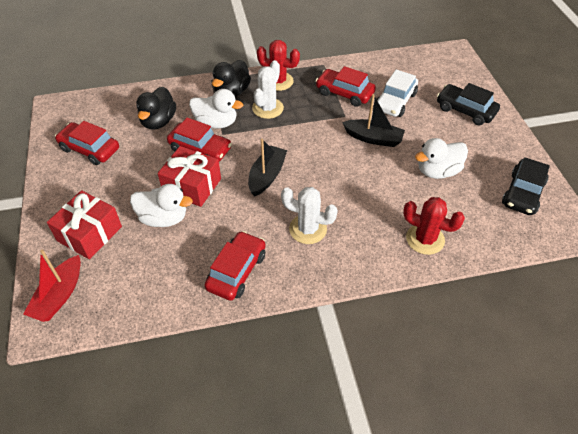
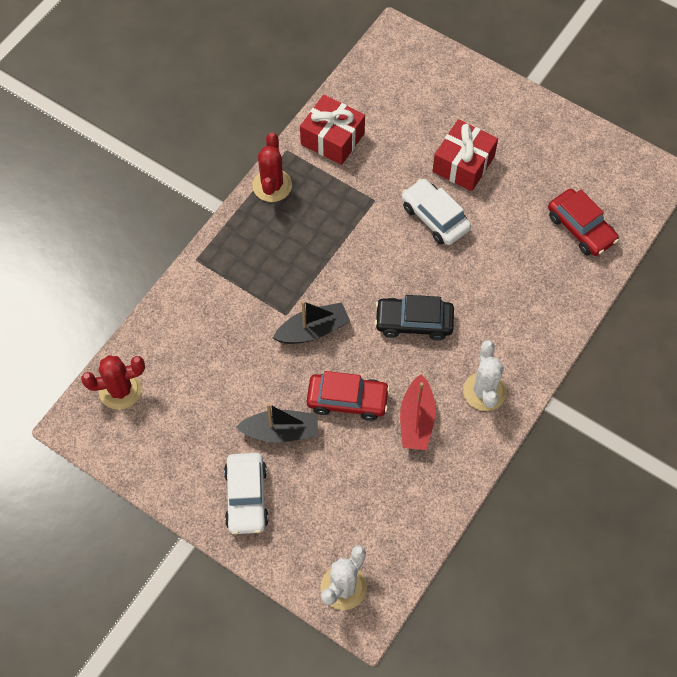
black car: 2 -> 1
black duck: 2 -> 0
red car: 4 -> 2
white car: 1 -> 2
white duck: 3 -> 0

